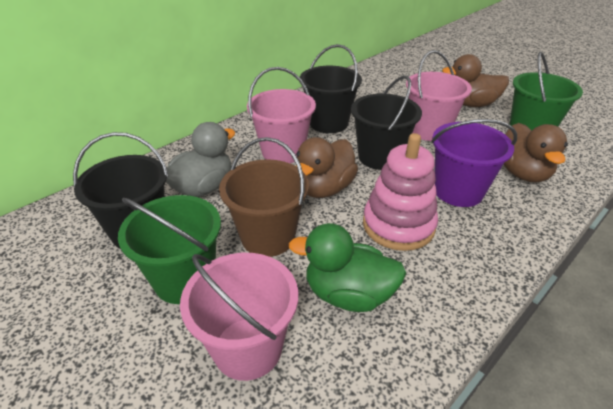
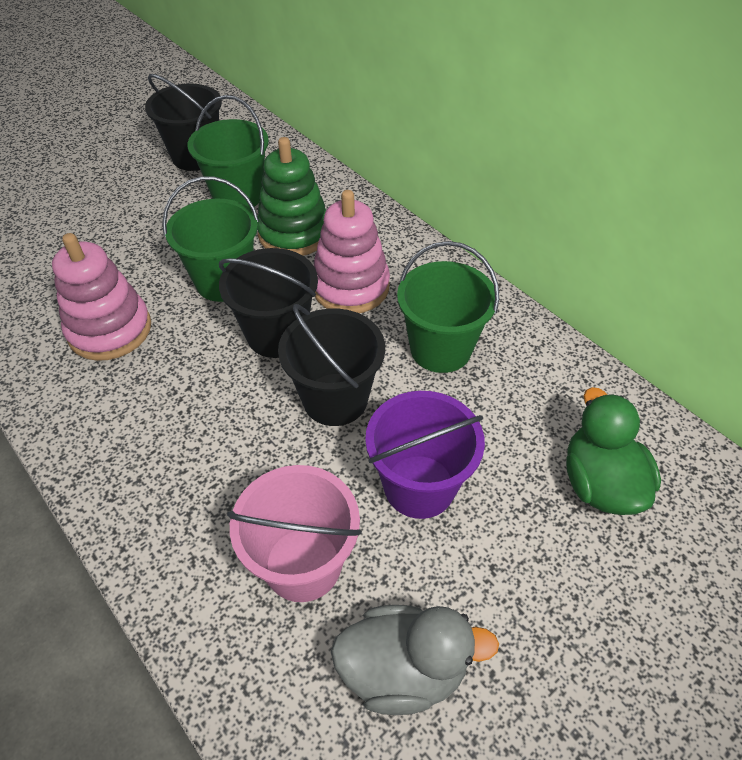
brown bucket: 1 -> 0
brown duck: 3 -> 0
green bucket: 2 -> 3
green stacking toy: 0 -> 1
pink bucket: 3 -> 1
pink stacking toy: 1 -> 2

